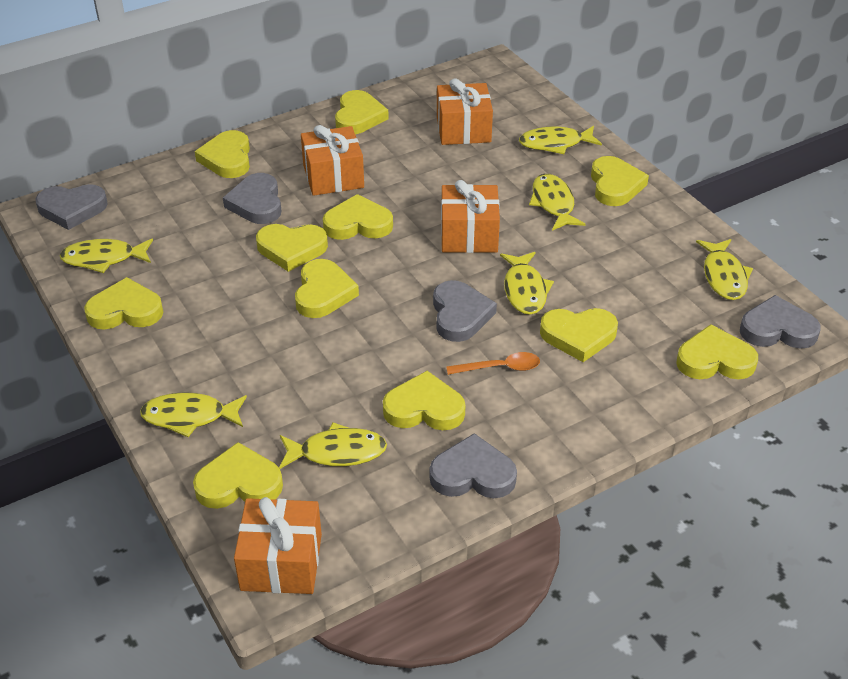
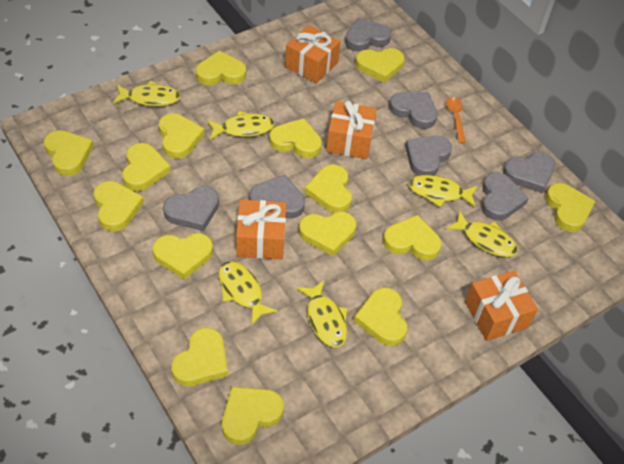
grey heart: 5 -> 7
yellow fish: 7 -> 6
yellow heart: 11 -> 15

